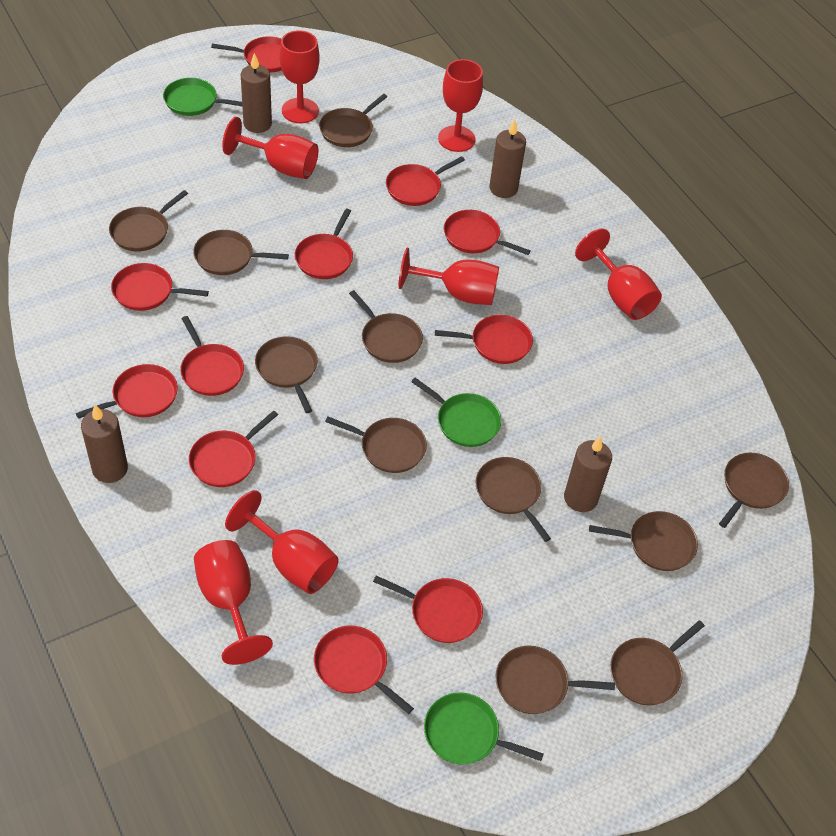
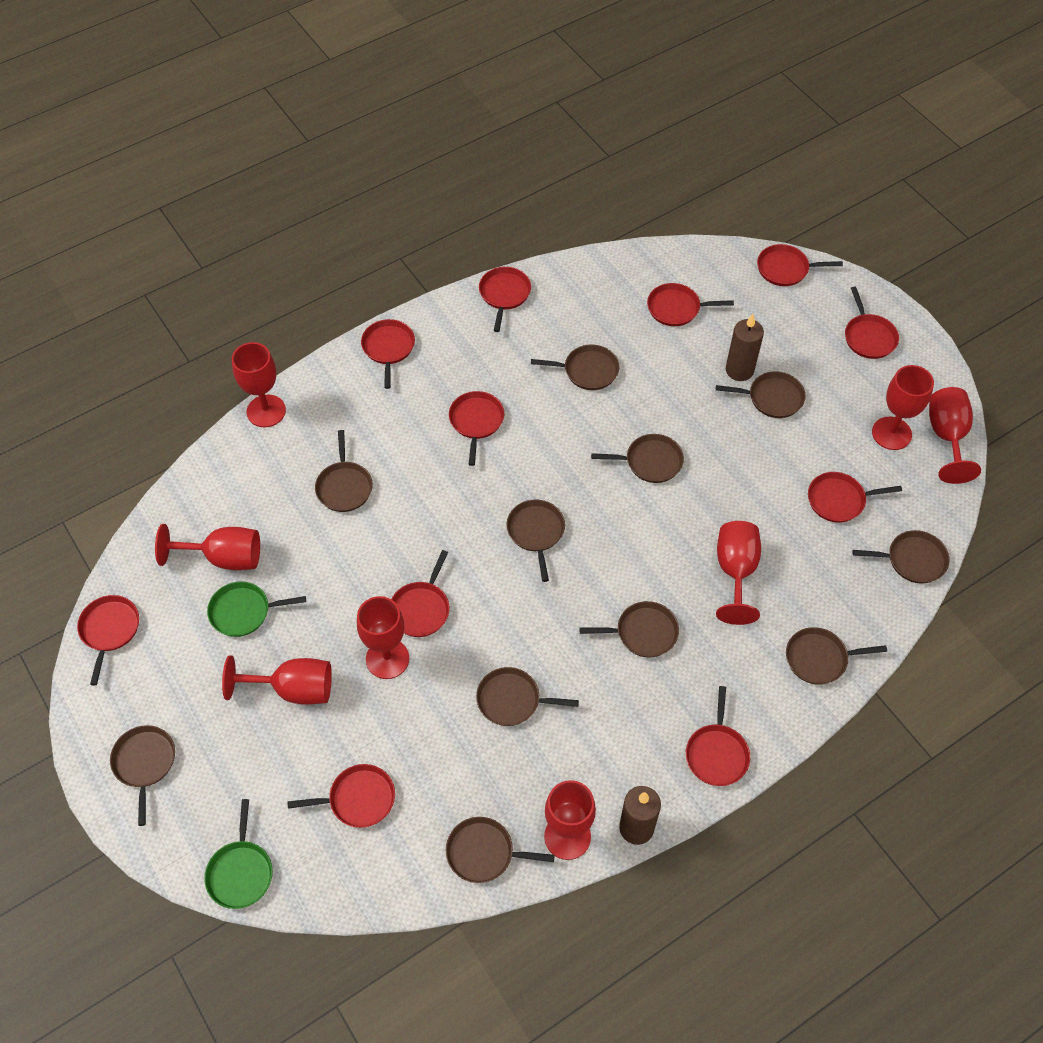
brown candle: 4 -> 2
green pan: 3 -> 2
red goblet: 7 -> 8

